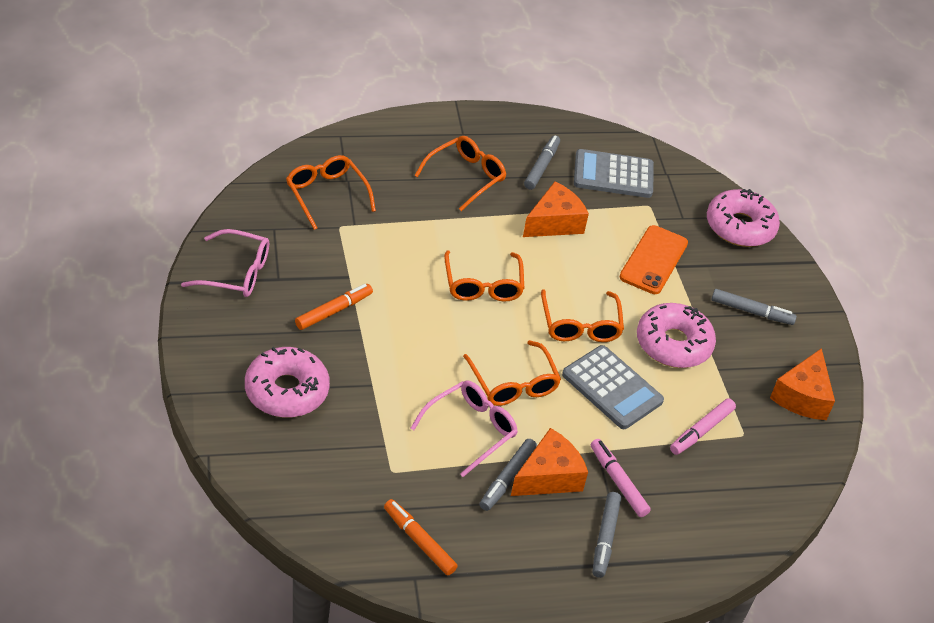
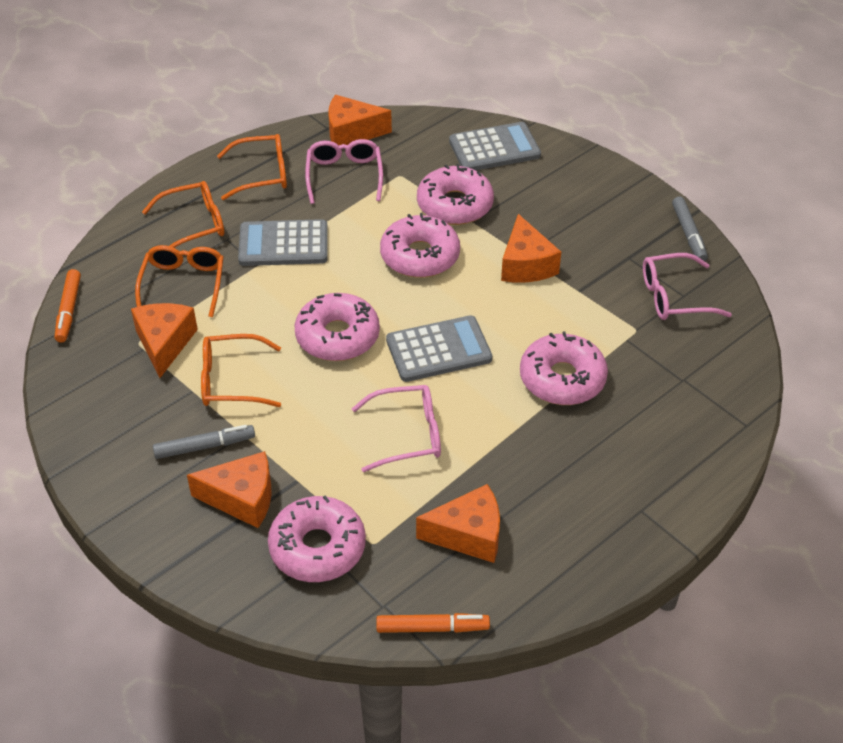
grey calculator: 2 -> 3
grey marker: 4 -> 2
orange cheese: 3 -> 5
orange glasses: 5 -> 4
orange phone: 1 -> 0
pink donut: 3 -> 5
pink glasses: 2 -> 3
pink marker: 2 -> 0

